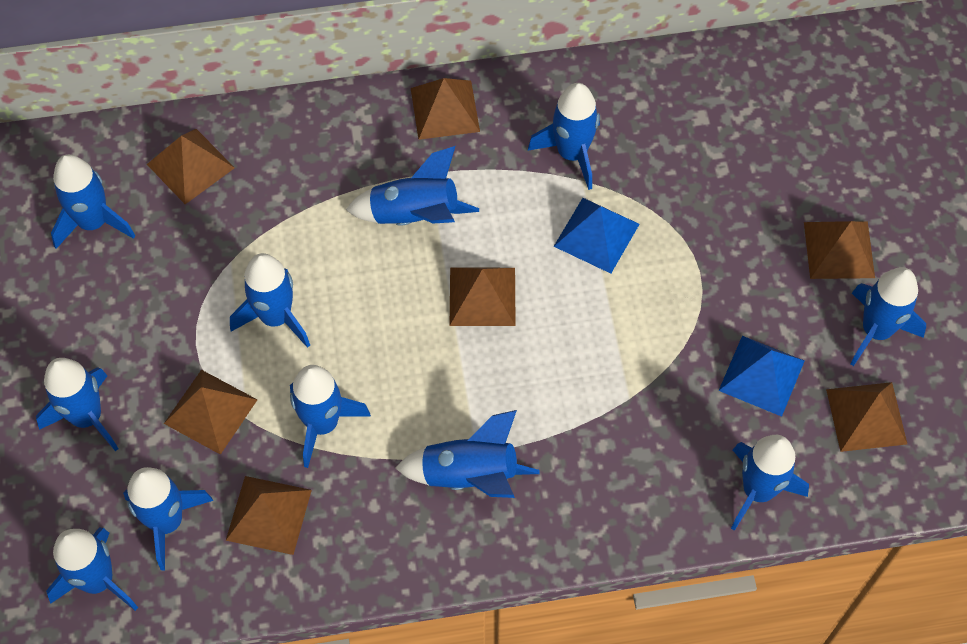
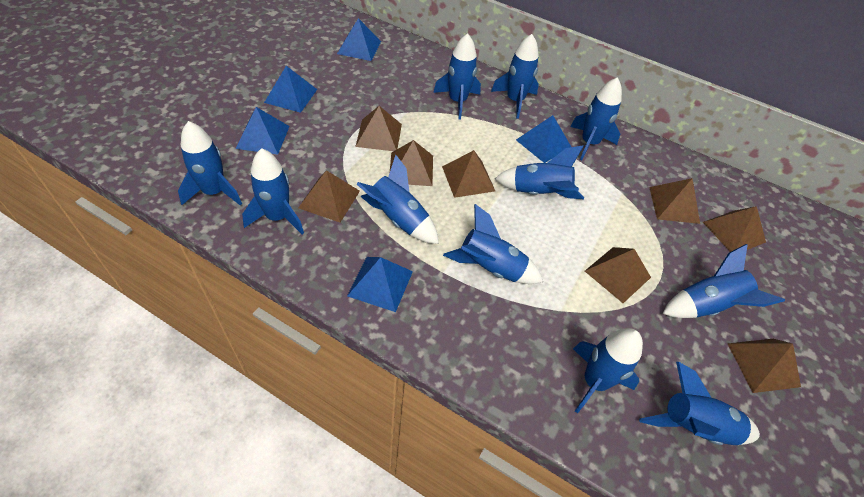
blue pyramid: 2 -> 5
brown pyramid: 7 -> 8

